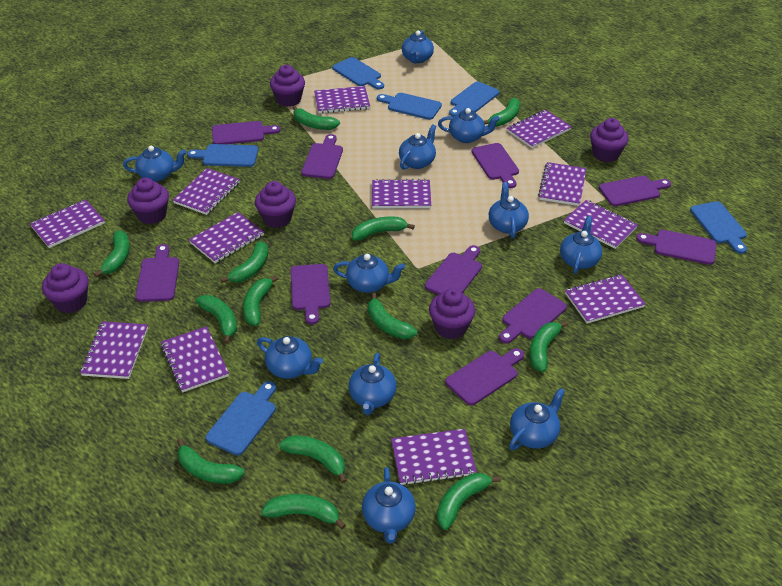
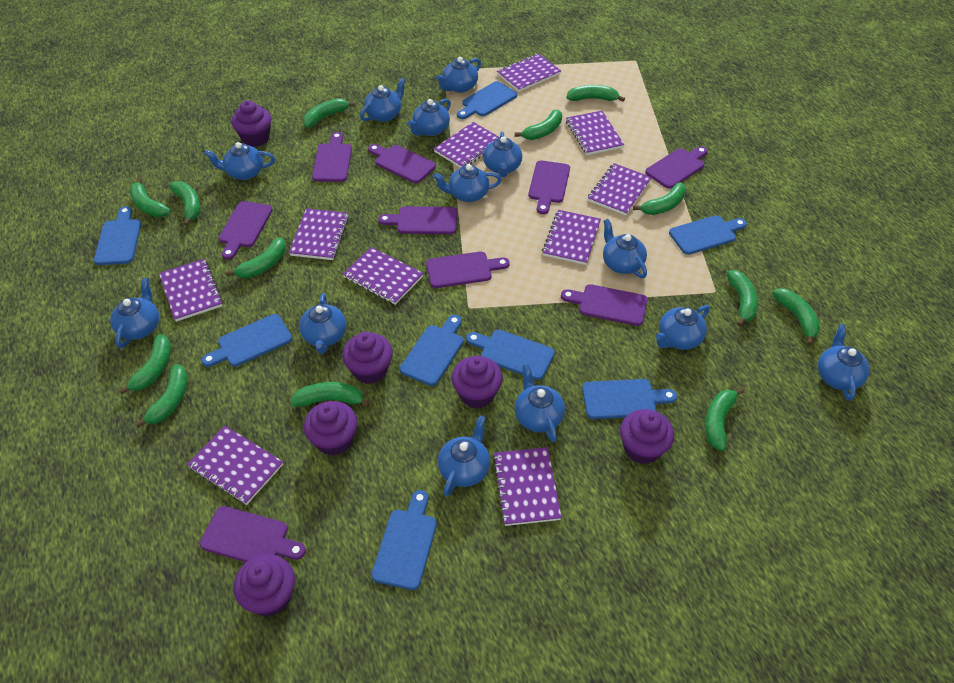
blue cutting board: 6 -> 8
blue teapot: 11 -> 13
purple cutting board: 10 -> 9
purple notebook: 12 -> 10

